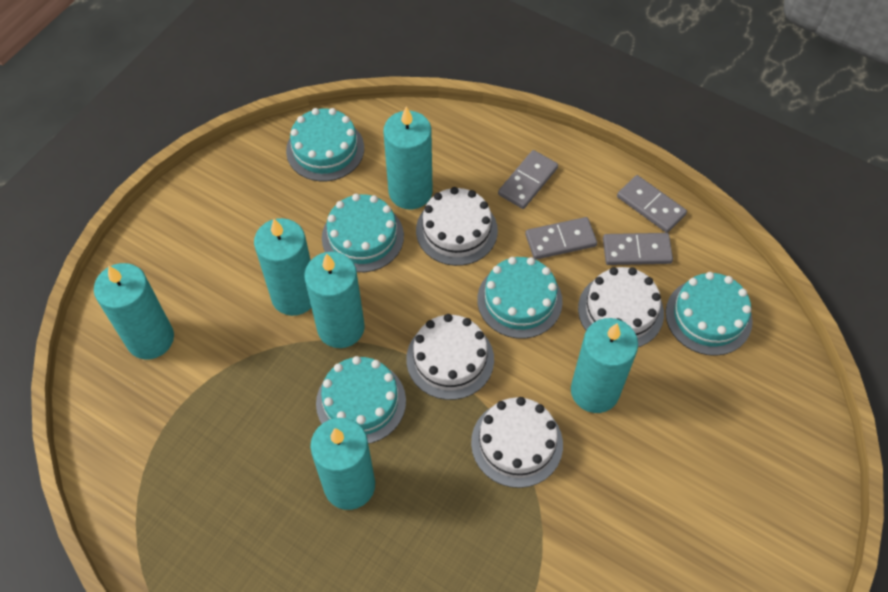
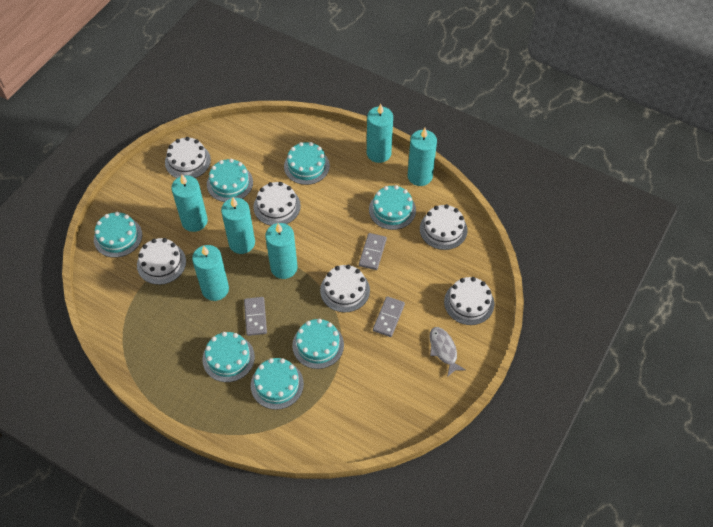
grey domino: 4 -> 3
grey fish: 0 -> 1
turquoise cake: 5 -> 7
white cake: 4 -> 6

